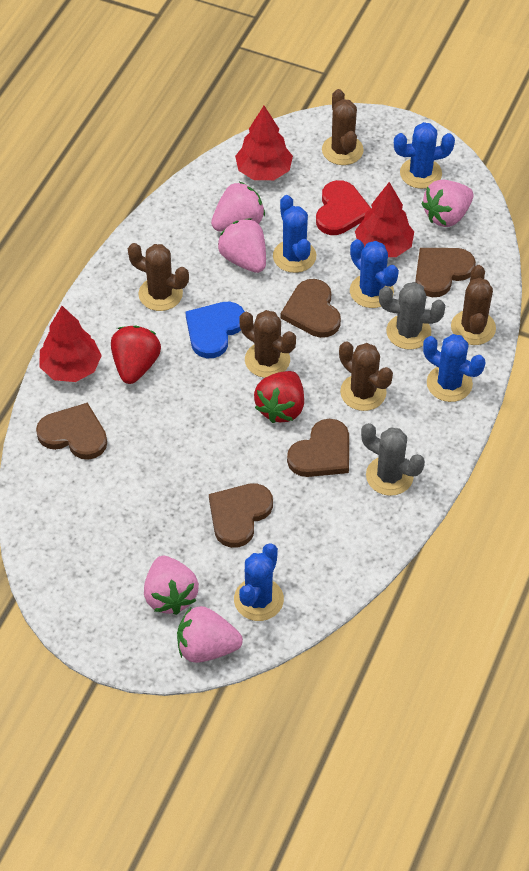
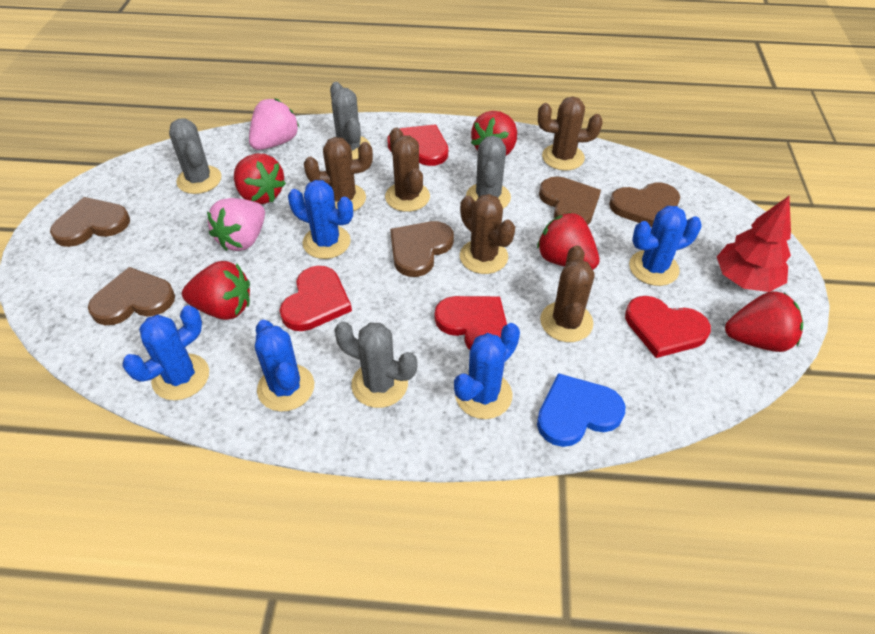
grey cactus: 2 -> 4
pink strawberry: 5 -> 2
red heart: 1 -> 4
red strawberry: 2 -> 5
red tree: 3 -> 1

